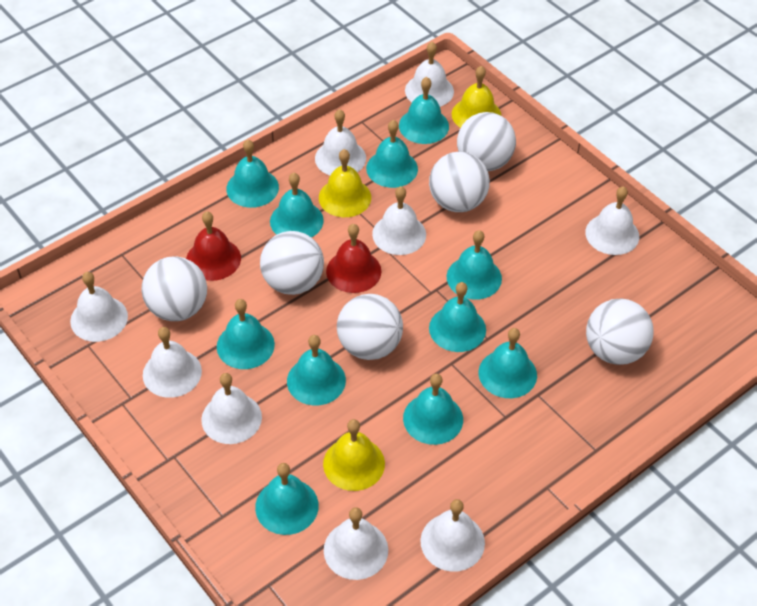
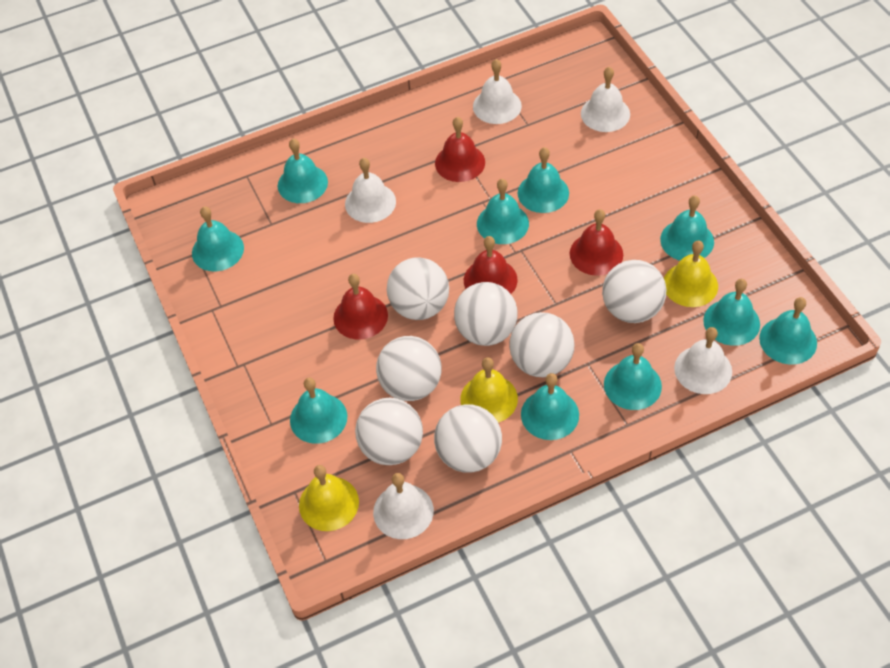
red bell: 2 -> 4
turquoise bell: 11 -> 10
white ball: 6 -> 7
white bell: 9 -> 5

